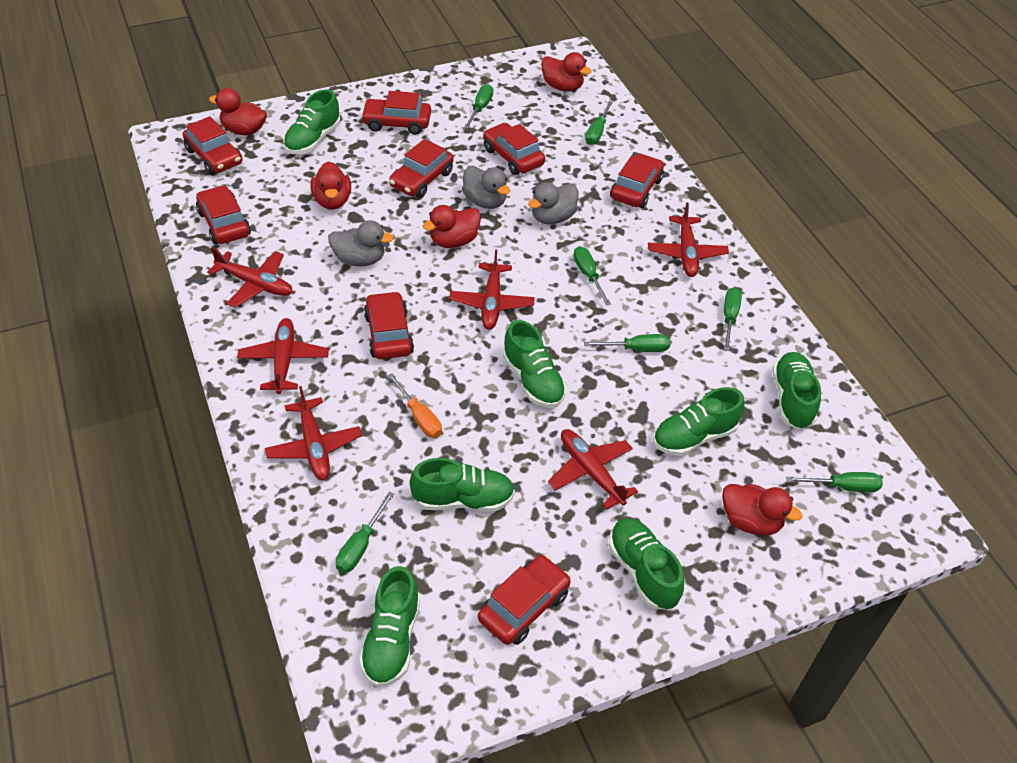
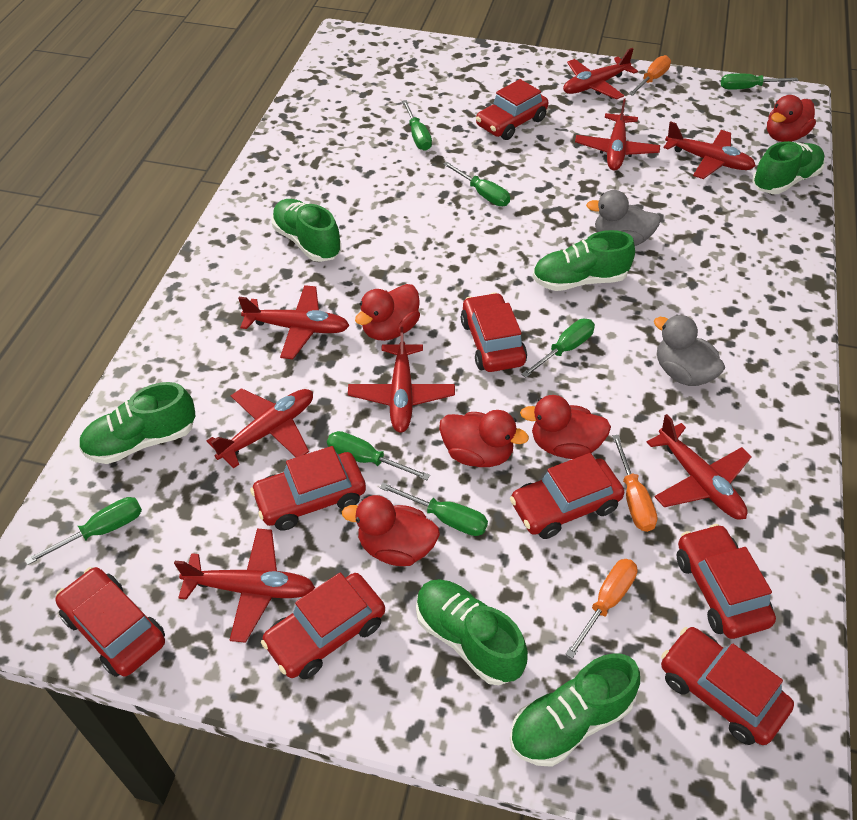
green shoe: 7 -> 6
grey duck: 3 -> 2
orange screwdriver: 1 -> 3
red plane: 6 -> 8

